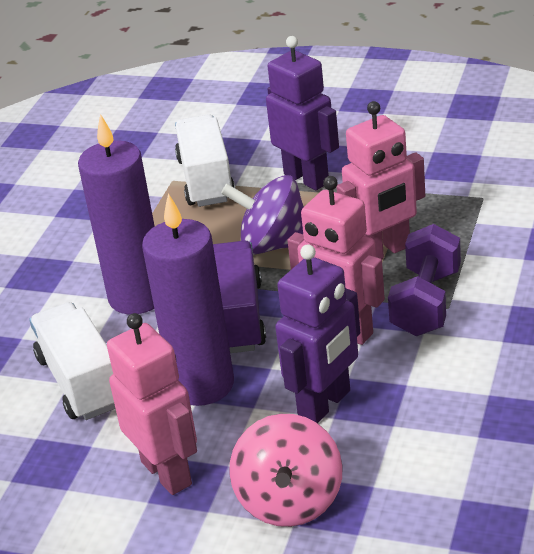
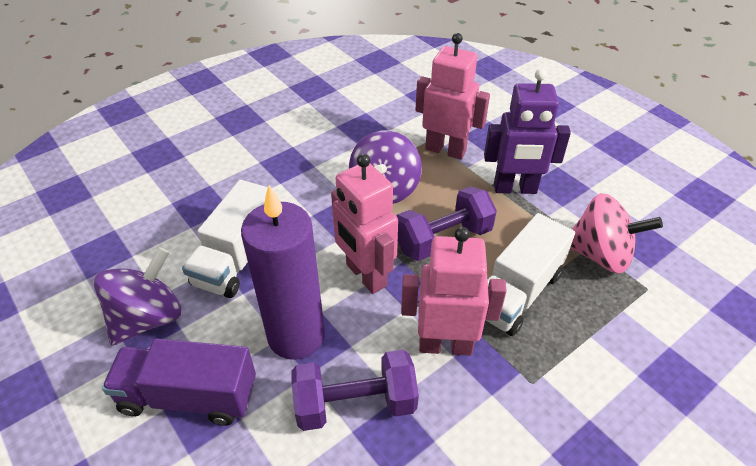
purple candle: 2 -> 1
purple dumbbell: 1 -> 2
purple robot: 2 -> 1
purple spinning top: 1 -> 2

